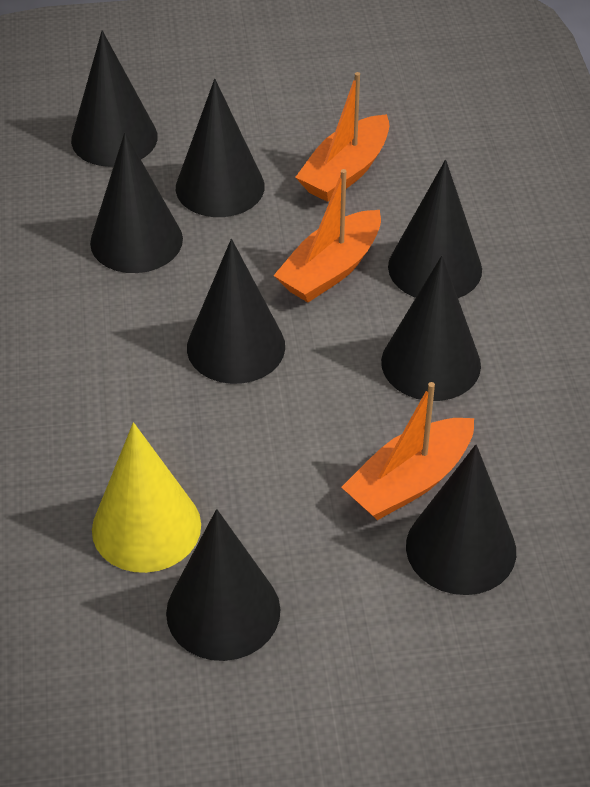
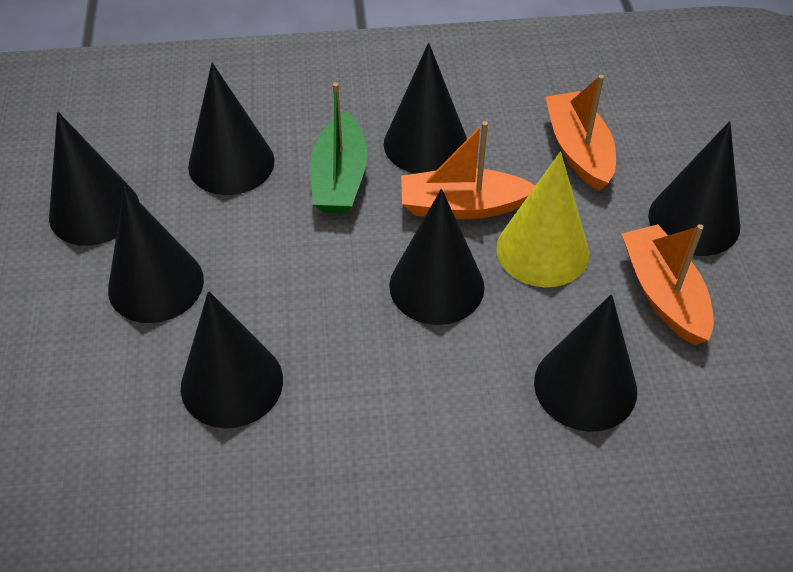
green boat: 0 -> 1

